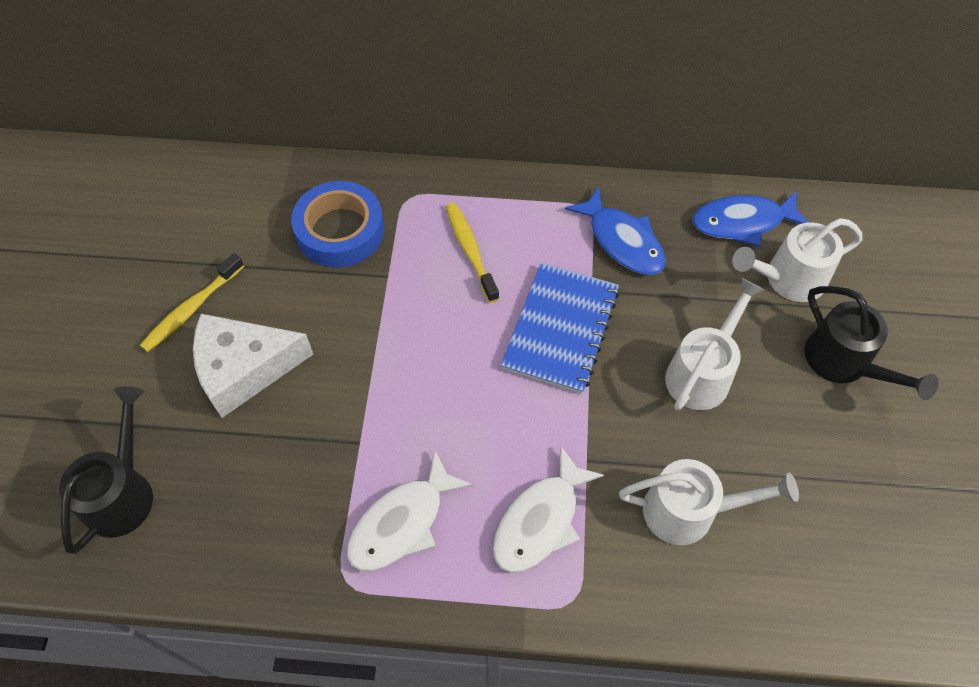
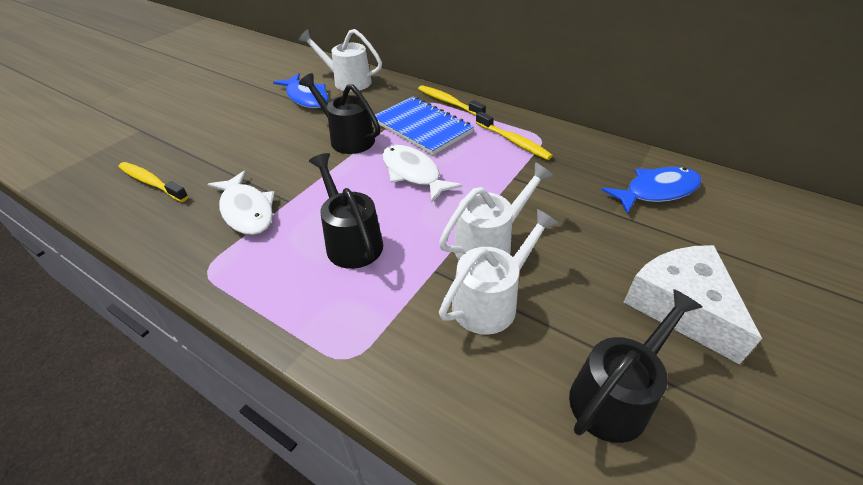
black watering can: 2 -> 3
blue tape: 1 -> 0
yellow toothbrush: 2 -> 3

